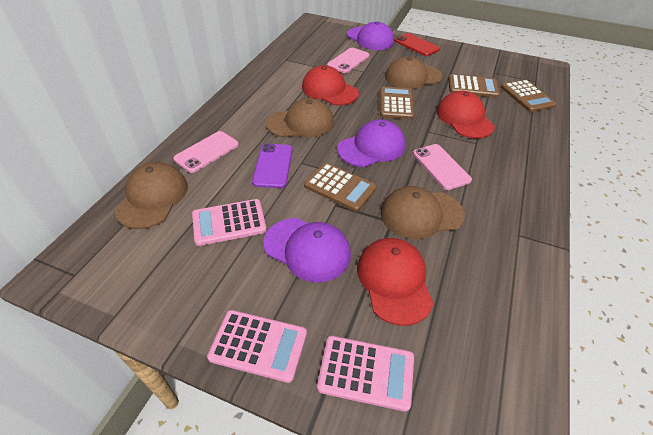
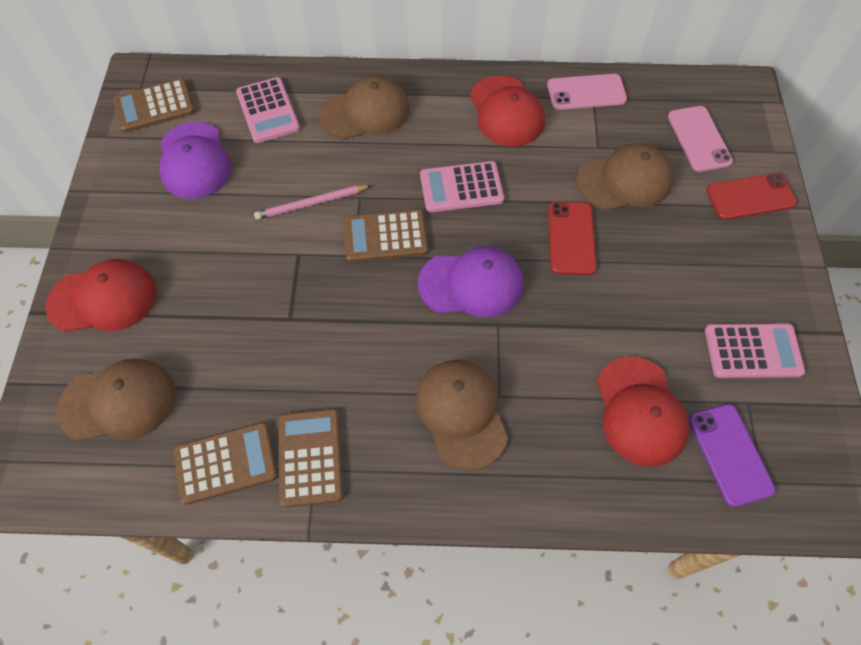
pink pencil: 0 -> 1
pink phone: 3 -> 2
purple cap: 3 -> 2
red phone: 1 -> 2

